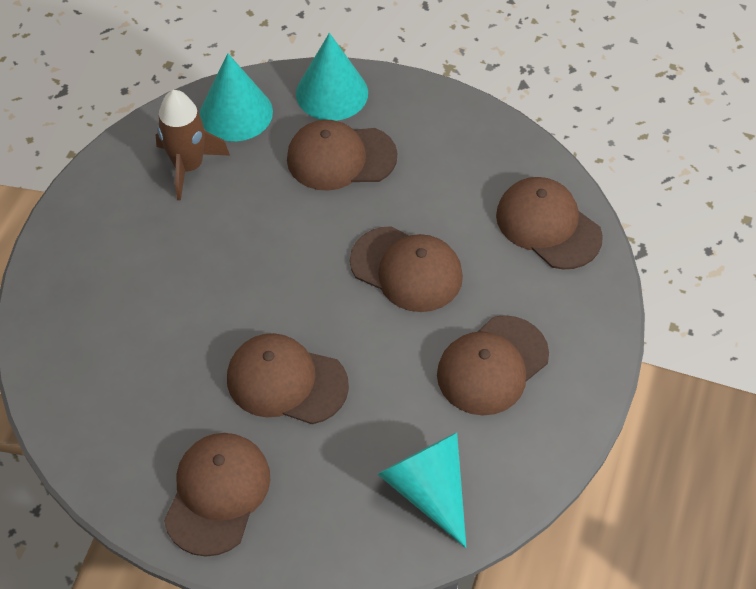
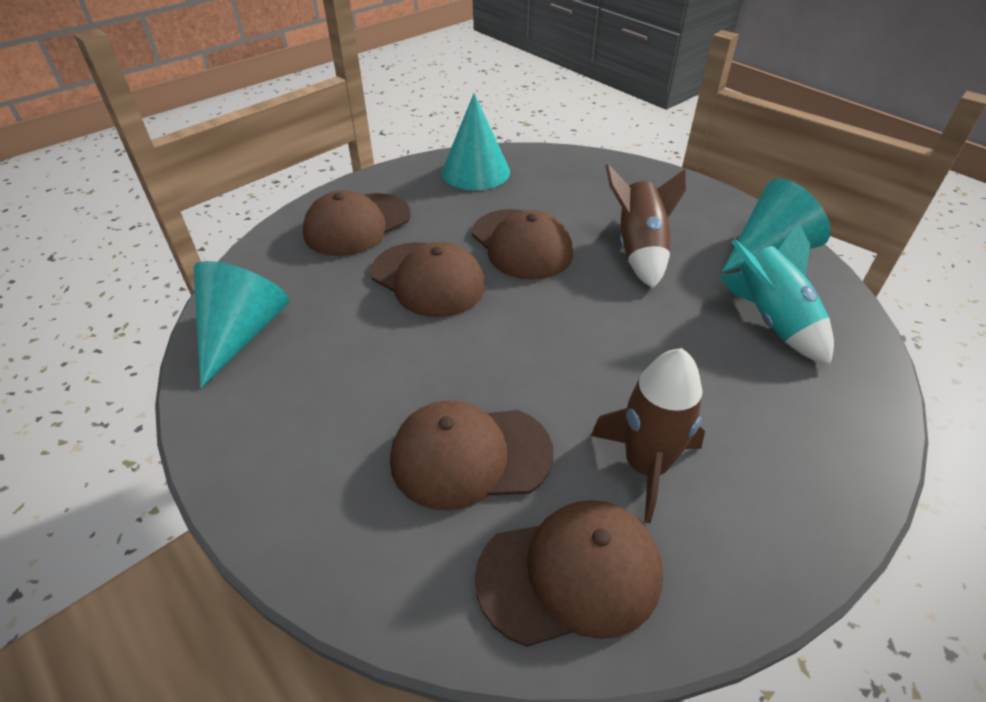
brown cap: 6 -> 5
brown rocket: 1 -> 2
turquoise rocket: 0 -> 1

